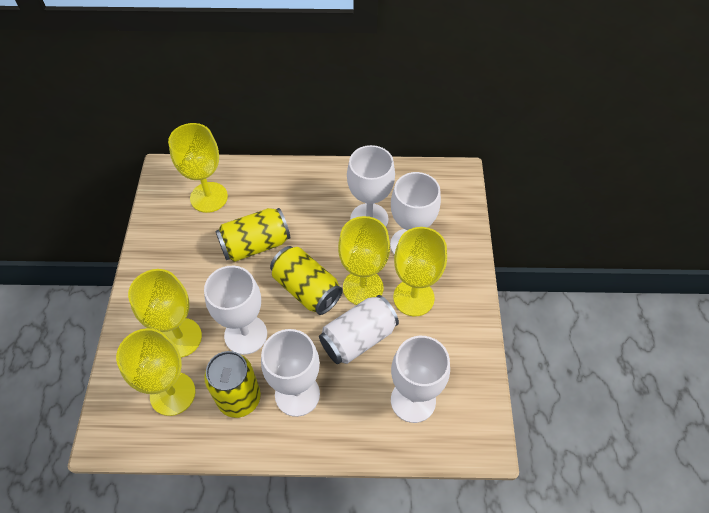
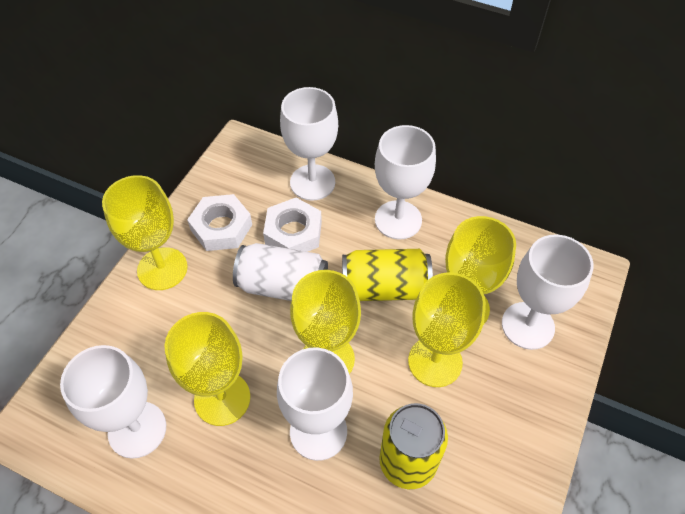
white nut: 0 -> 2
yellow can: 3 -> 2

